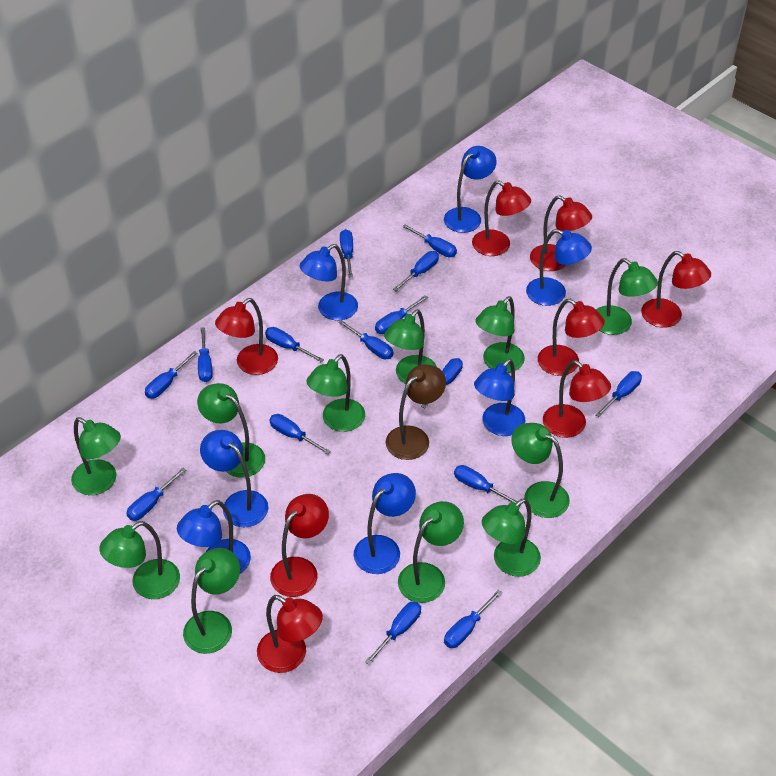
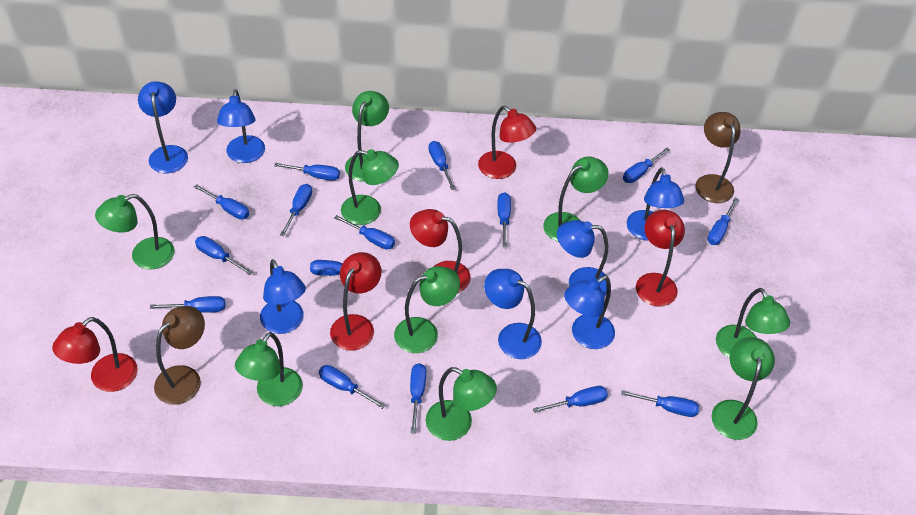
brown lamp: 1 -> 2
green lamp: 11 -> 9
red lamp: 8 -> 5

